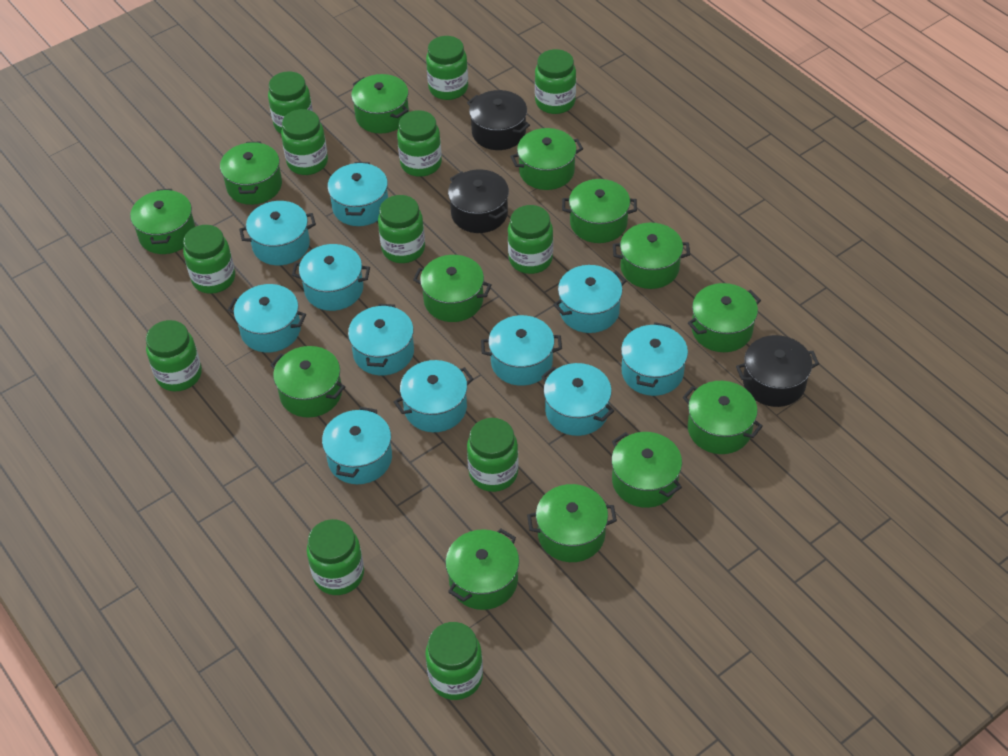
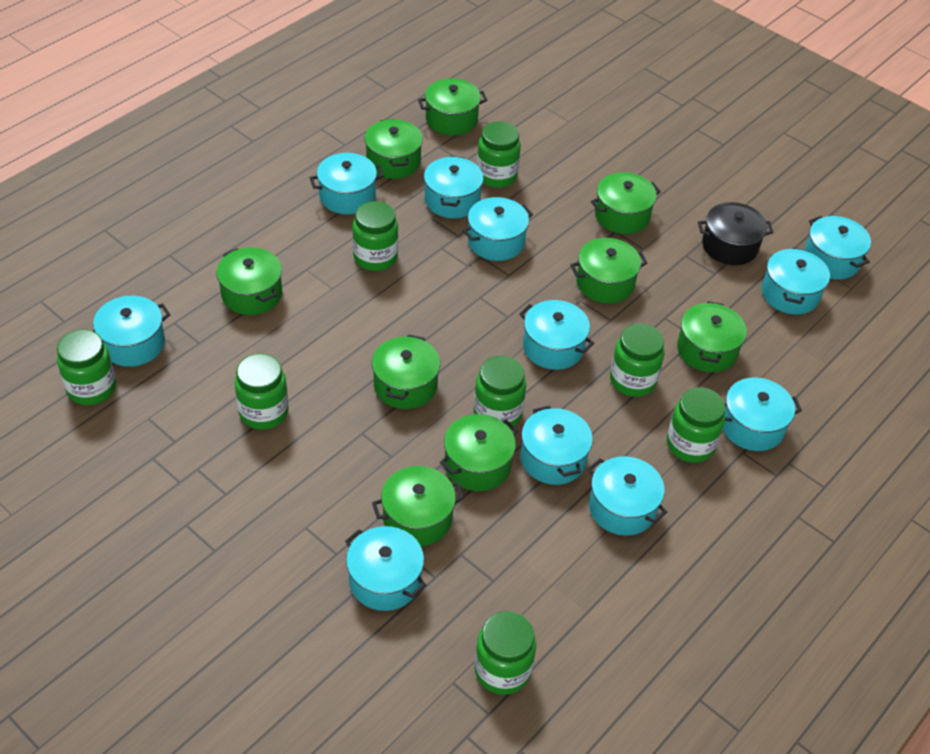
black pot: 3 -> 1
green jar: 12 -> 8
green pot: 13 -> 9

